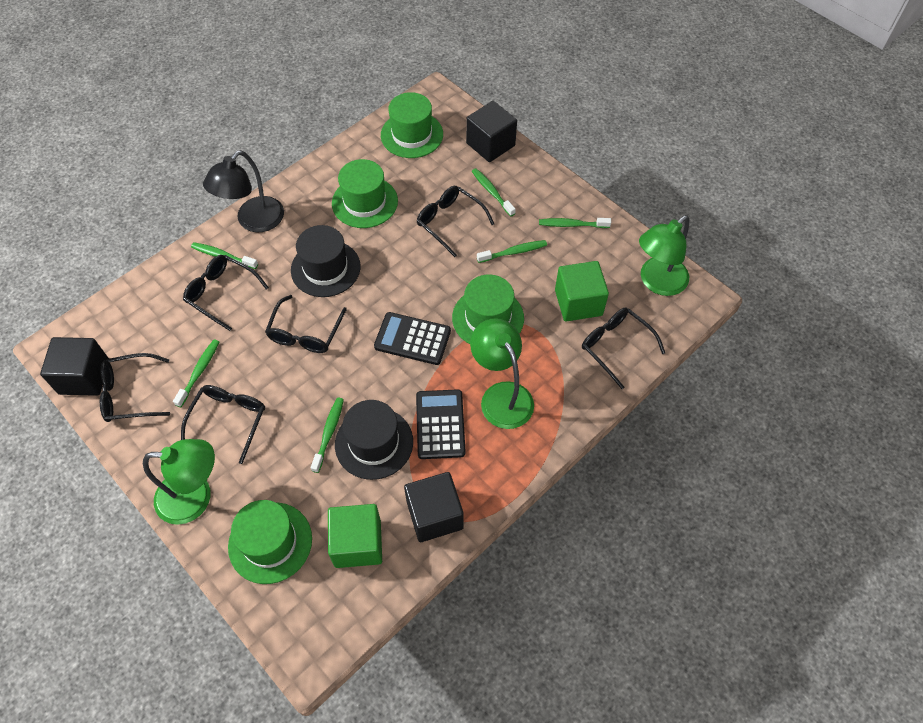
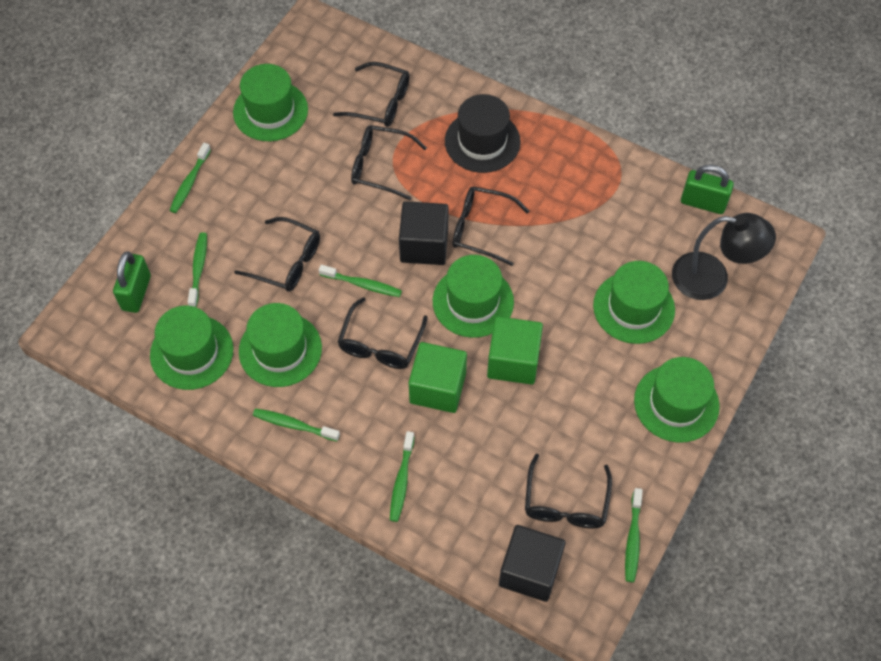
black calculator: 2 -> 0
black cube: 3 -> 2
black hat: 2 -> 1
green hat: 4 -> 6
green lamp: 3 -> 0
green padlock: 0 -> 2

